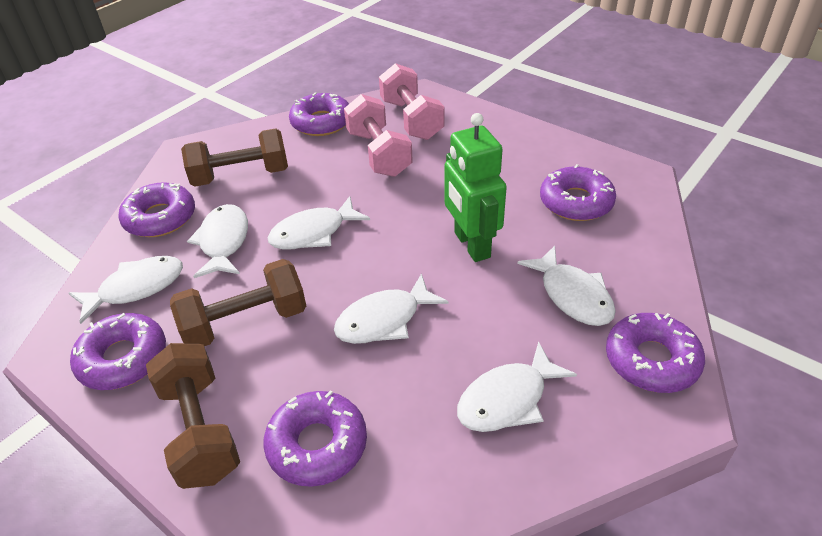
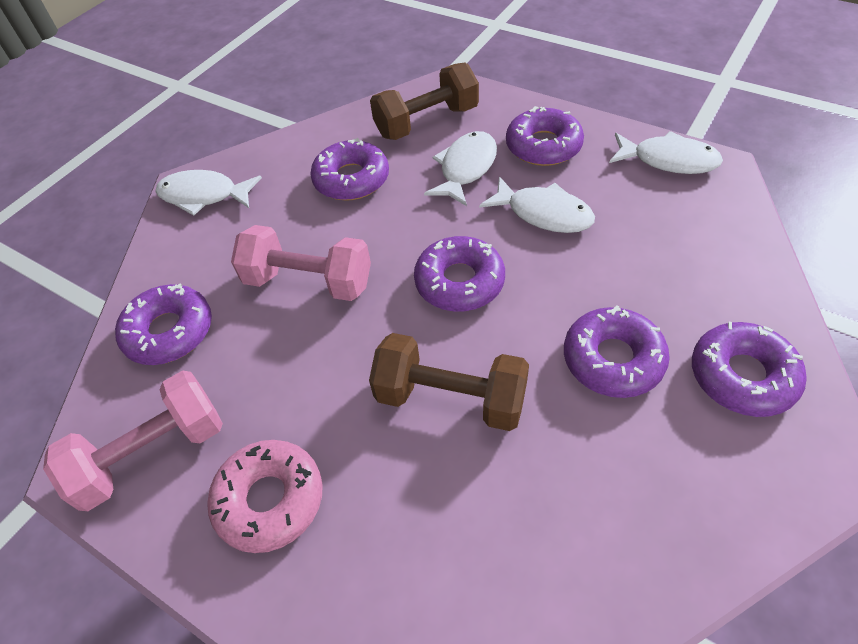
brown dumbbell: 3 -> 2
green robot: 1 -> 0
pink donut: 0 -> 1
white fish: 6 -> 4

